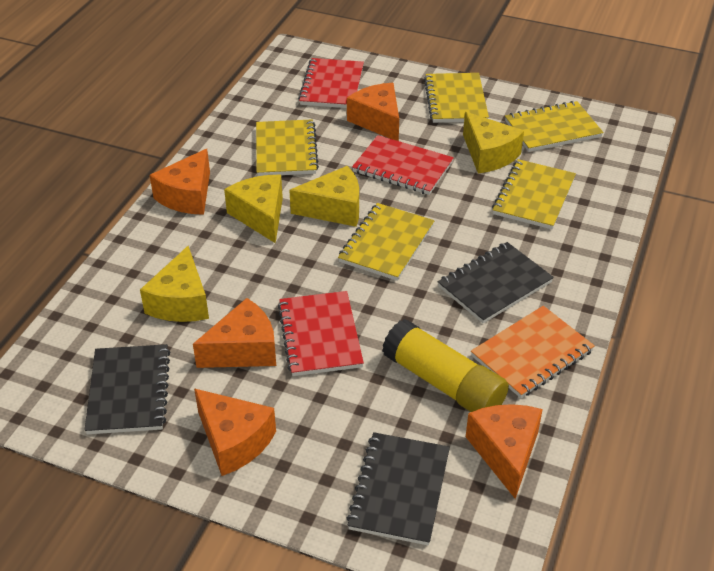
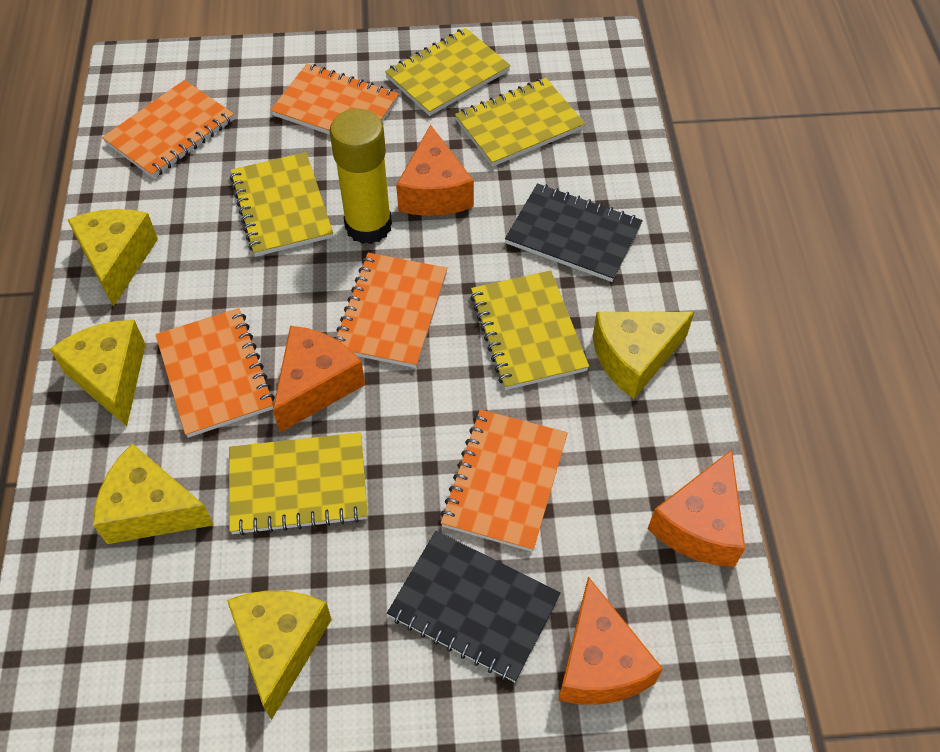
black notebook: 3 -> 2
orange cheese: 5 -> 4
orange notebook: 1 -> 5
red notebook: 3 -> 0
yellow cheese: 4 -> 5

